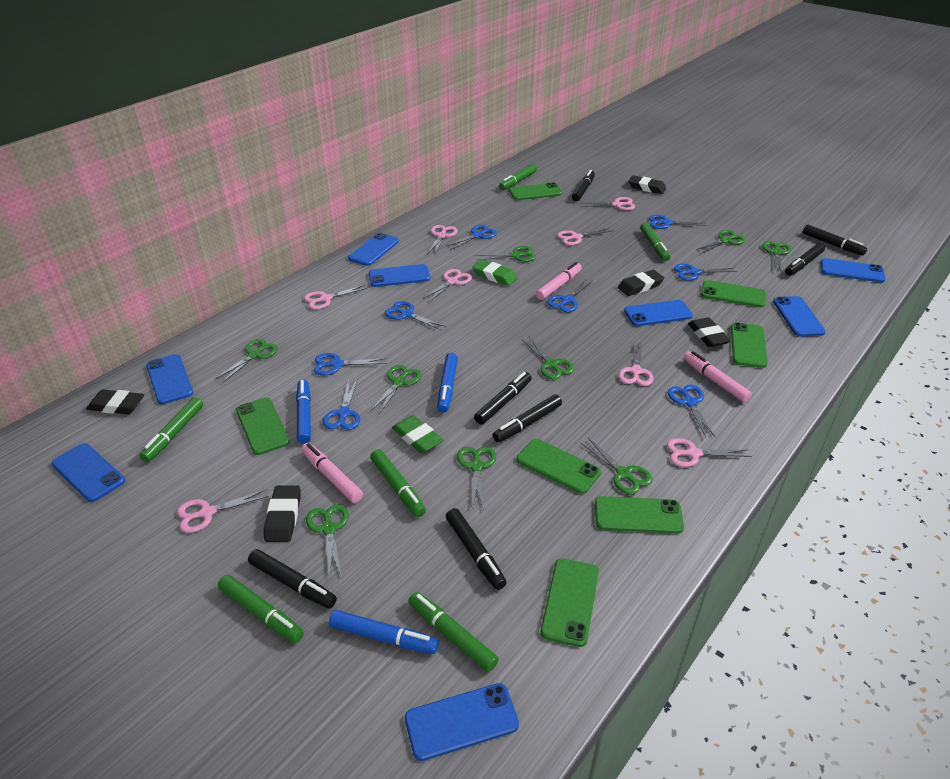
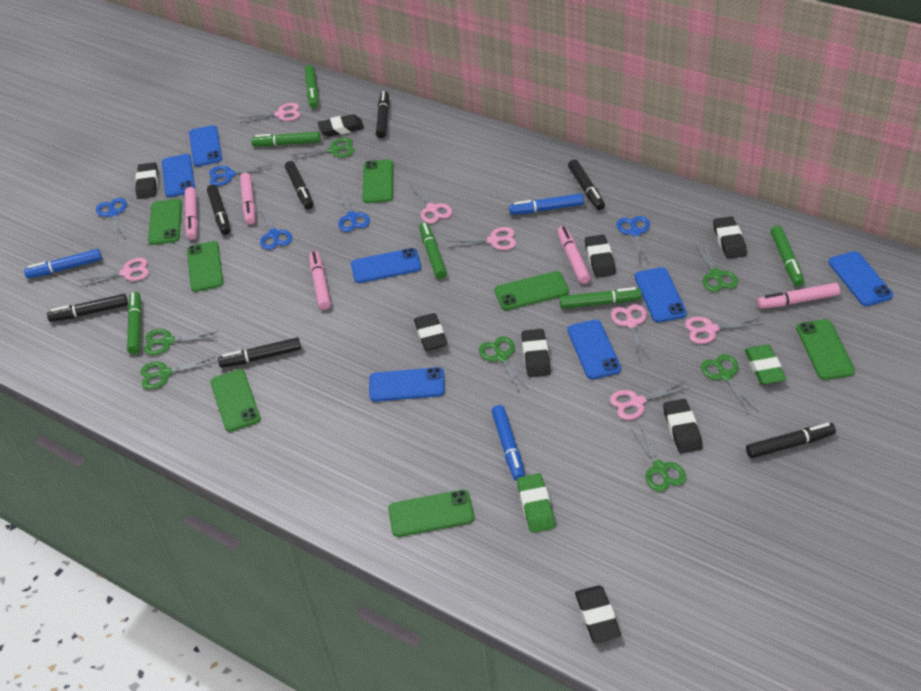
black eraser: 5 -> 8
blue phone: 8 -> 7
blue scissors: 8 -> 5
green scissors: 9 -> 7
pink marker: 3 -> 5
pink scissors: 8 -> 7

